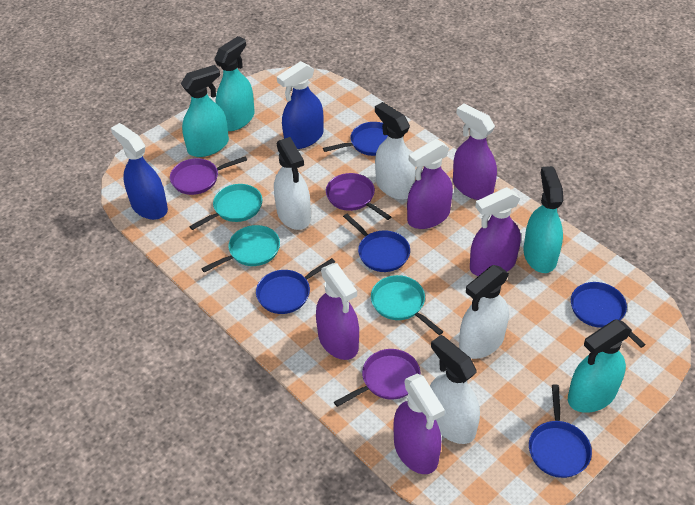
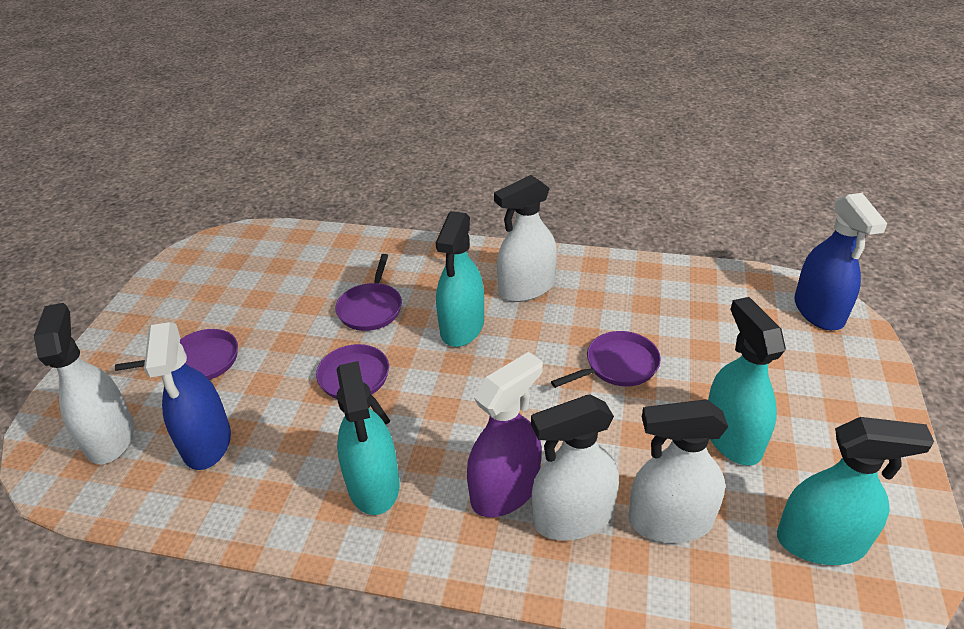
blue pan: 5 -> 0
purple pan: 3 -> 4
purple spray bottle: 5 -> 1
turquoise pan: 3 -> 0

